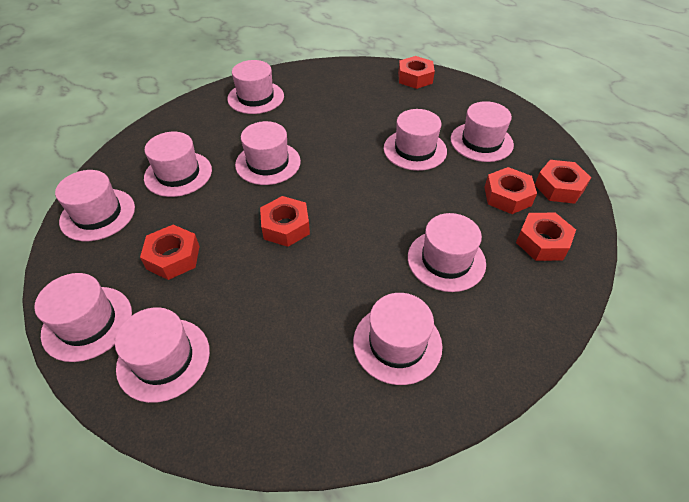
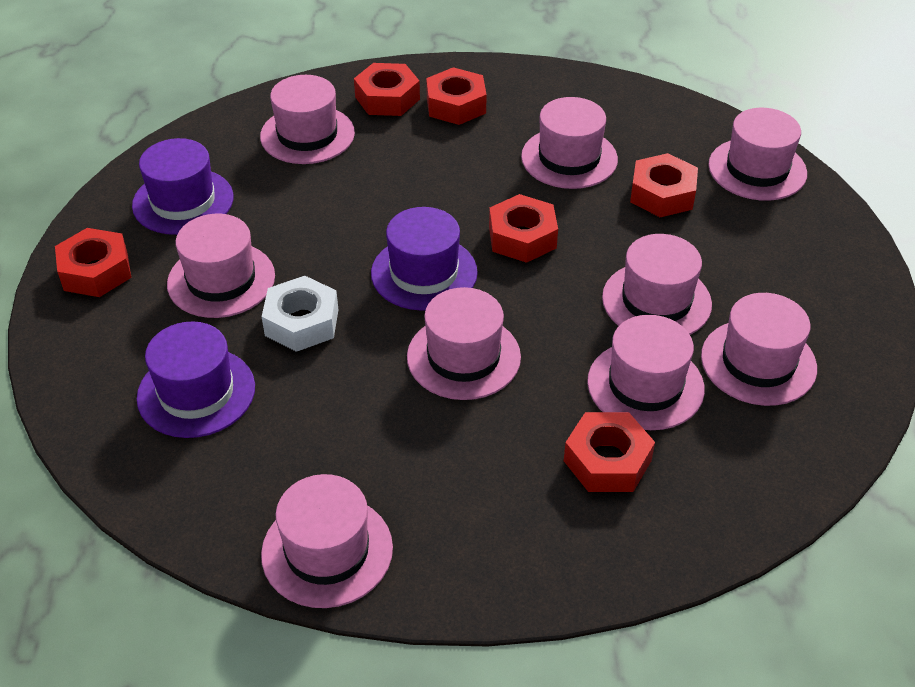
pink hat: 10 -> 9
purple hat: 0 -> 3
white nut: 0 -> 1

